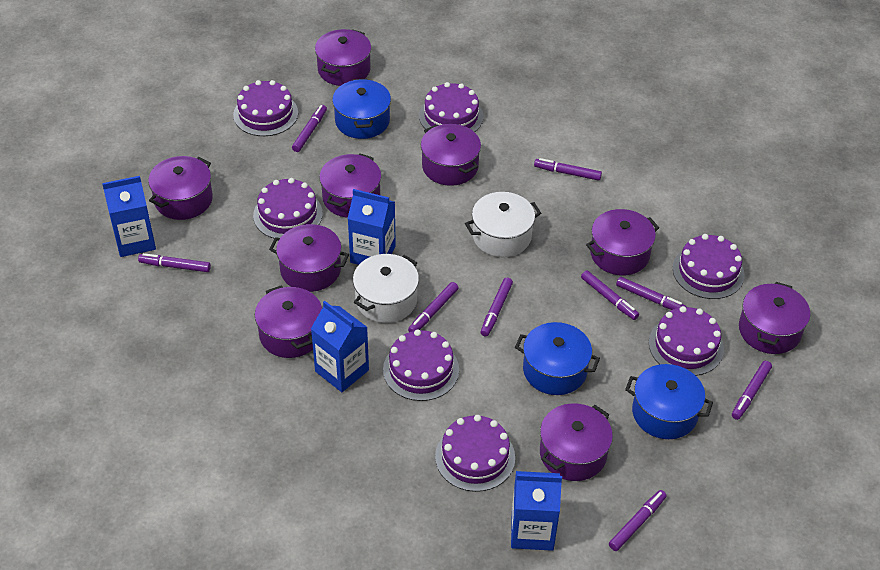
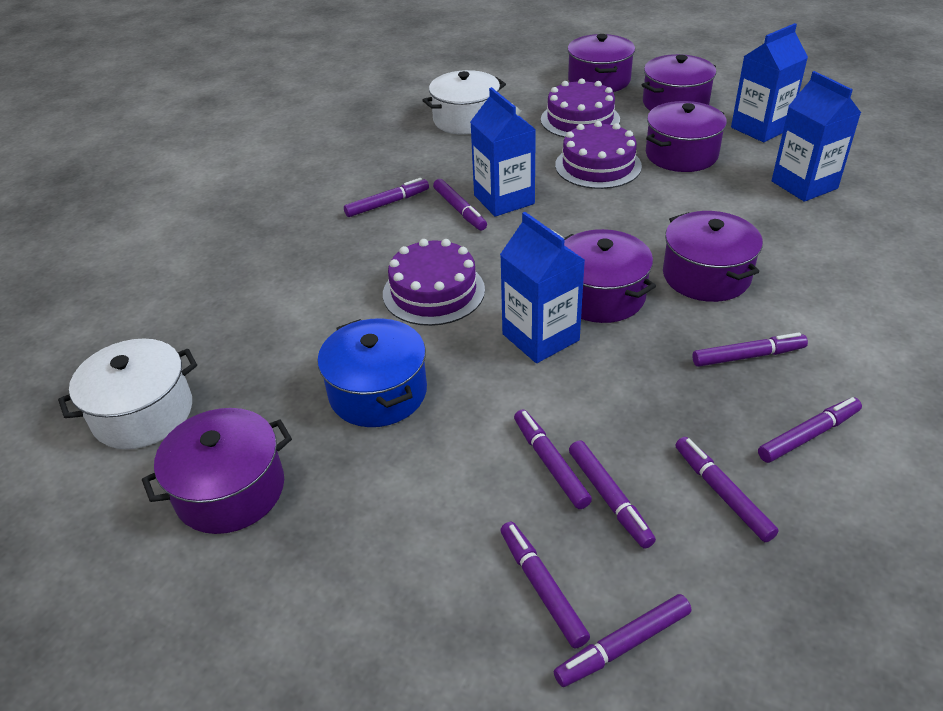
blue pot: 3 -> 1
purple cake: 7 -> 3
purple pot: 9 -> 6

